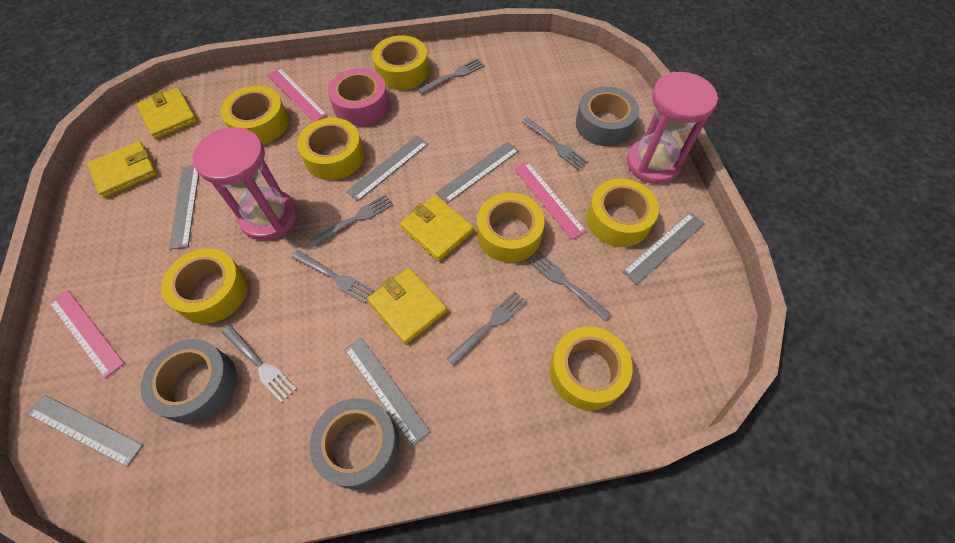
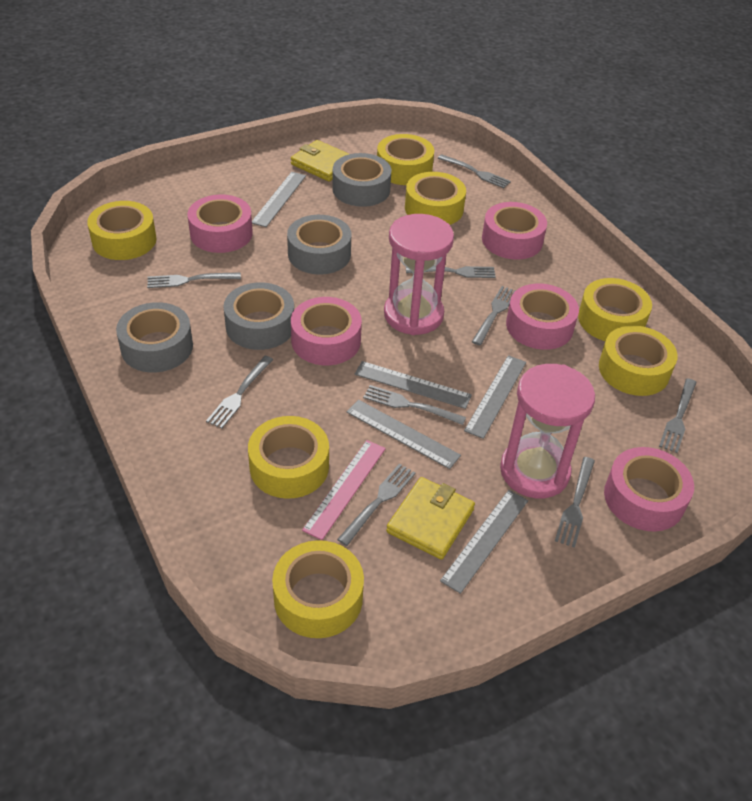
grey fork: 7 -> 9
grey ruler: 6 -> 5
grey tape: 3 -> 4
pink ruler: 3 -> 1
pink tape: 1 -> 5
yellow wallet: 4 -> 2

